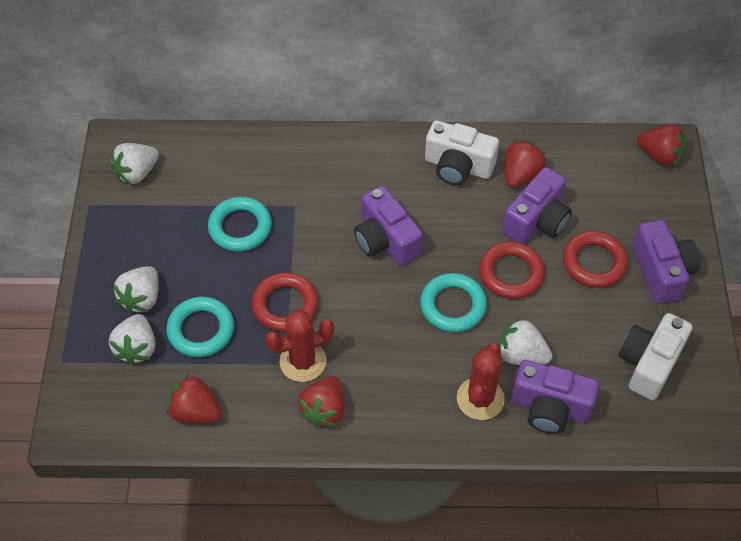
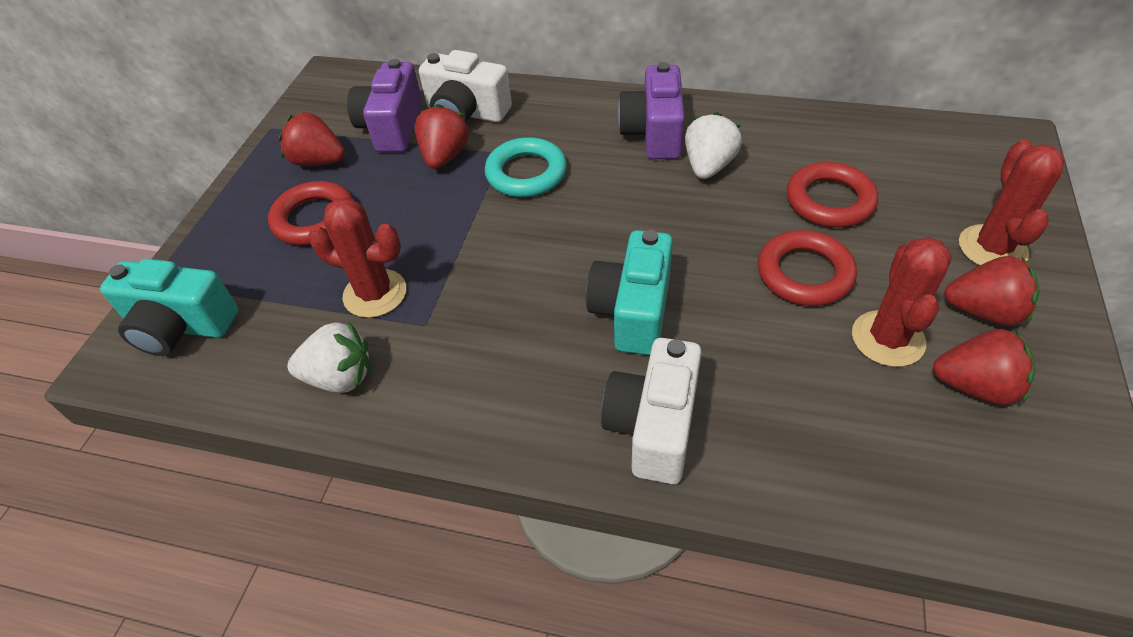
purple camera: 4 -> 2
red cactus: 2 -> 3
turquoise camera: 0 -> 2
turquoise ring: 3 -> 1
white strawberry: 4 -> 2

